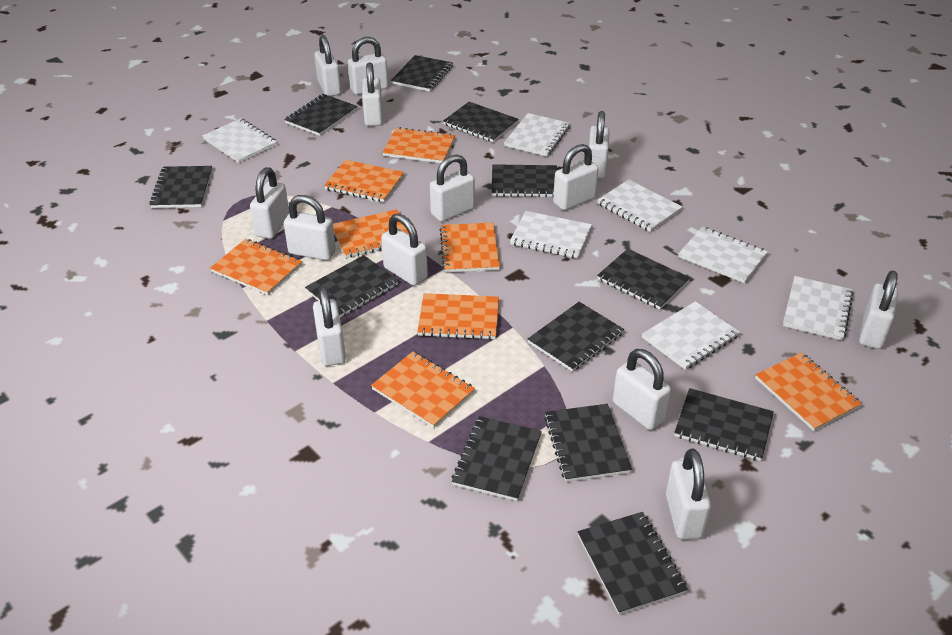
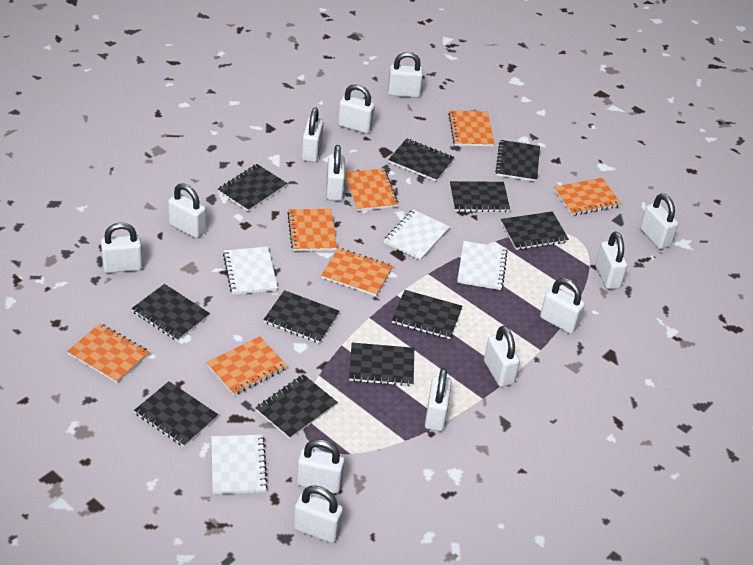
black notebook: 12 -> 11
orange notebook: 8 -> 7
white notebook: 7 -> 4

